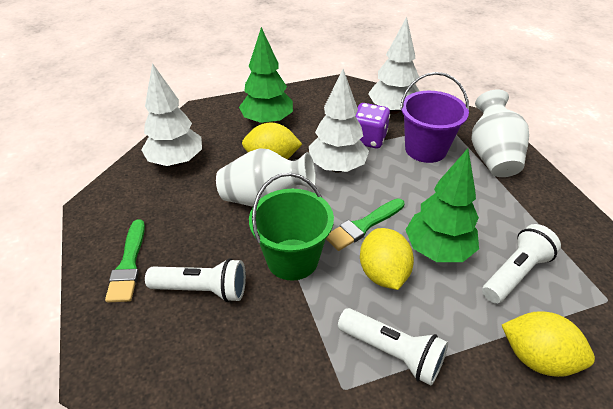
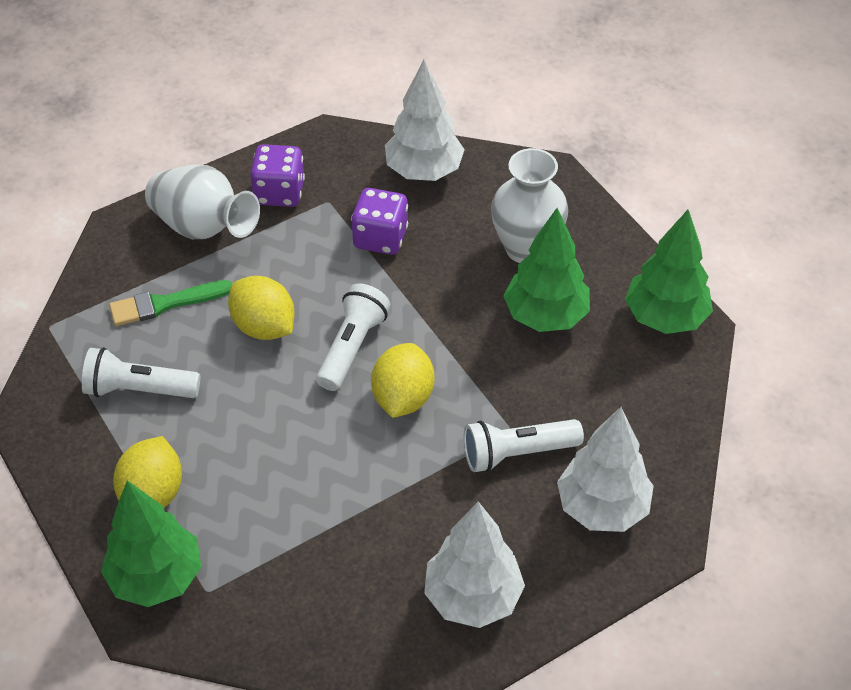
green brush: 2 -> 1
green bucket: 1 -> 0
green tree: 2 -> 3
purple bucket: 1 -> 0
purple dice: 1 -> 2

